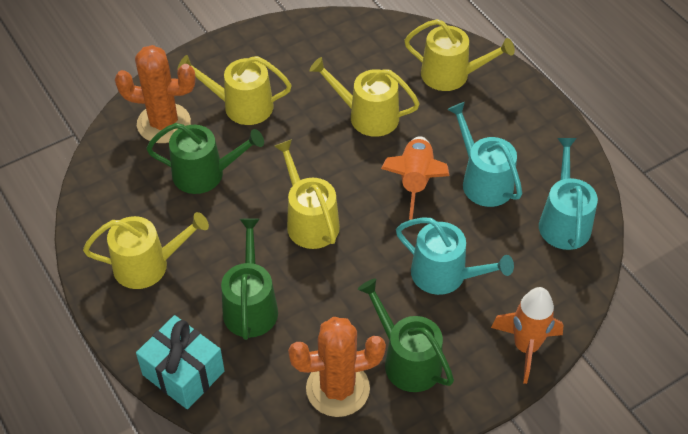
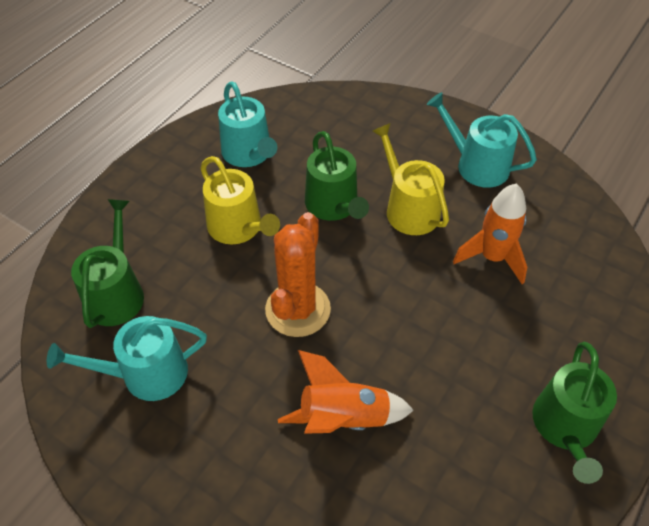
orange cactus: 2 -> 1
turquoise gift: 1 -> 0
yellow watering can: 5 -> 2

